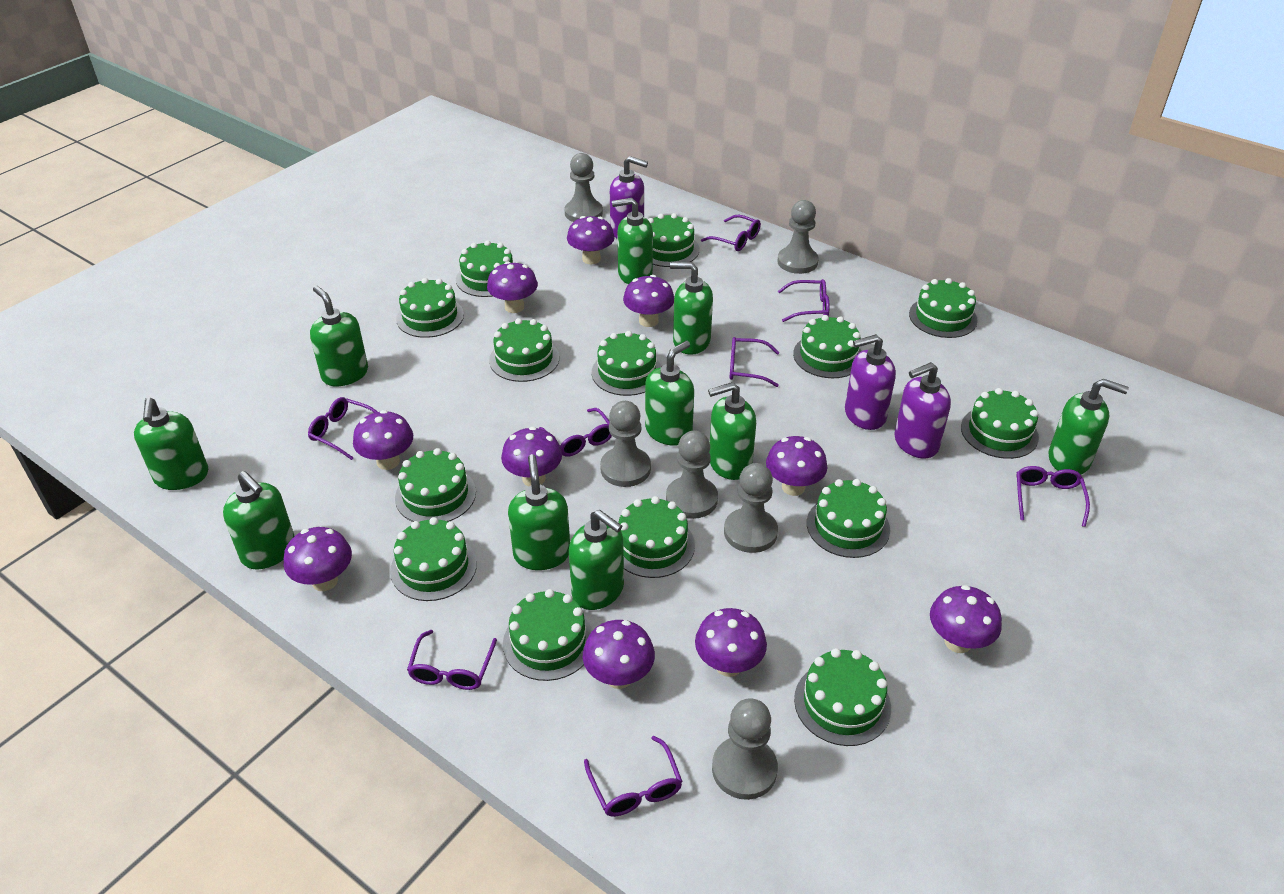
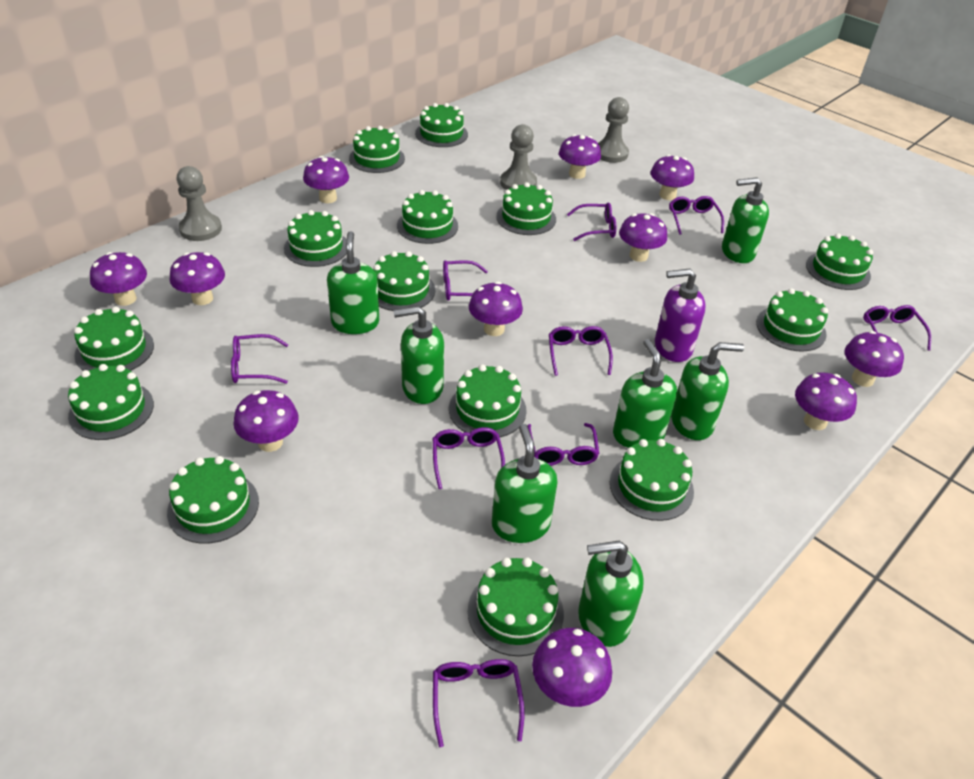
green soap dispenser: 10 -> 7
grey pawn: 6 -> 3
purple glasses: 8 -> 9
purple mushroom: 10 -> 11
purple soap dispenser: 3 -> 1

